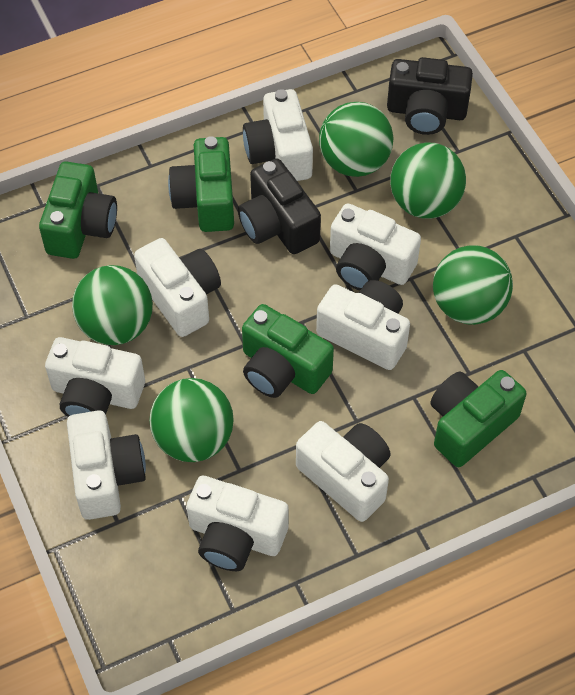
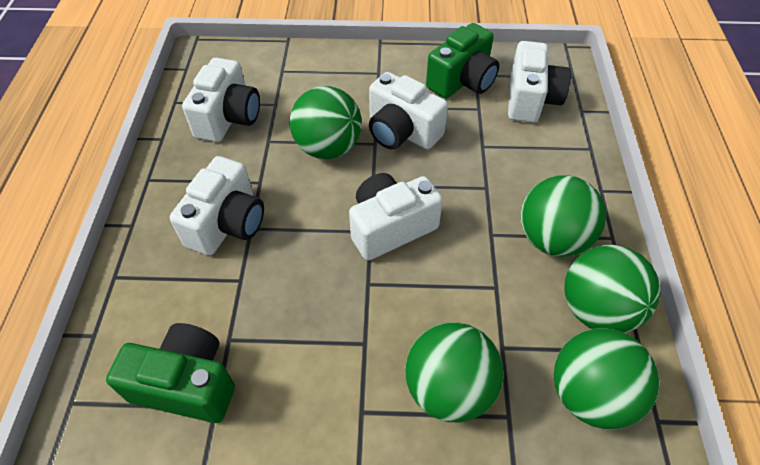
black camera: 2 -> 0
green camera: 4 -> 2
white camera: 8 -> 5

